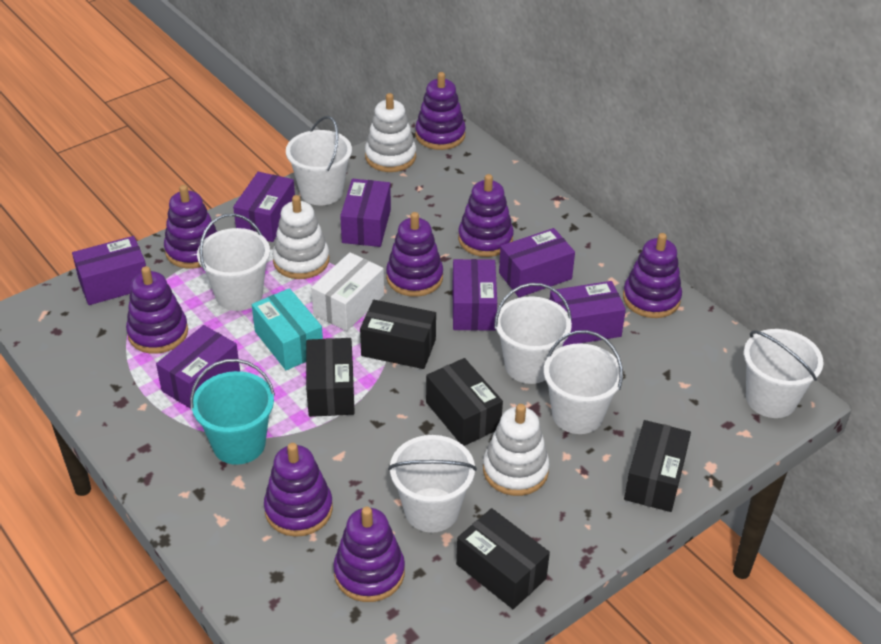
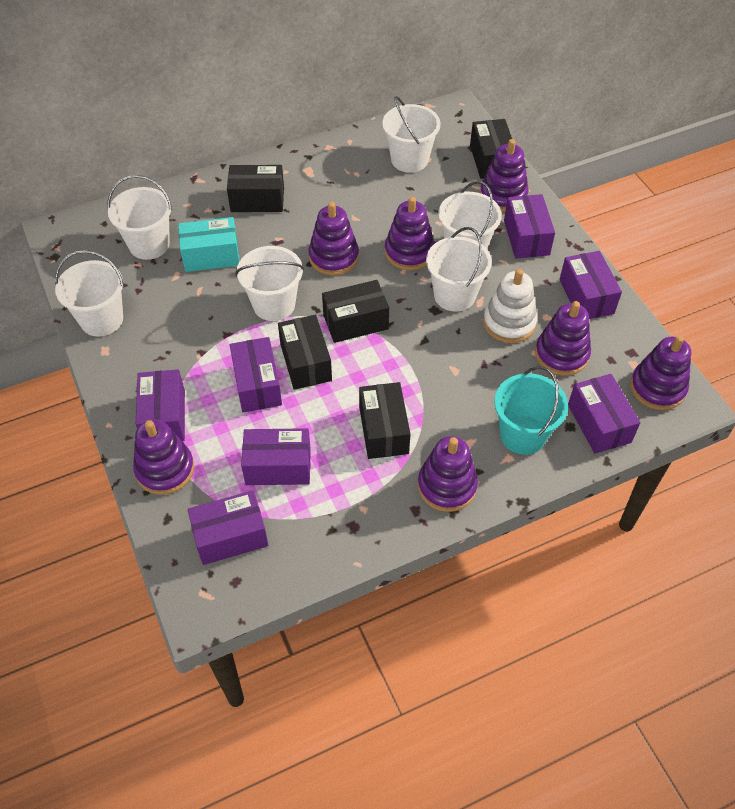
purple stacking toy: 8 -> 7
white box: 1 -> 0
white stacking toy: 3 -> 1

